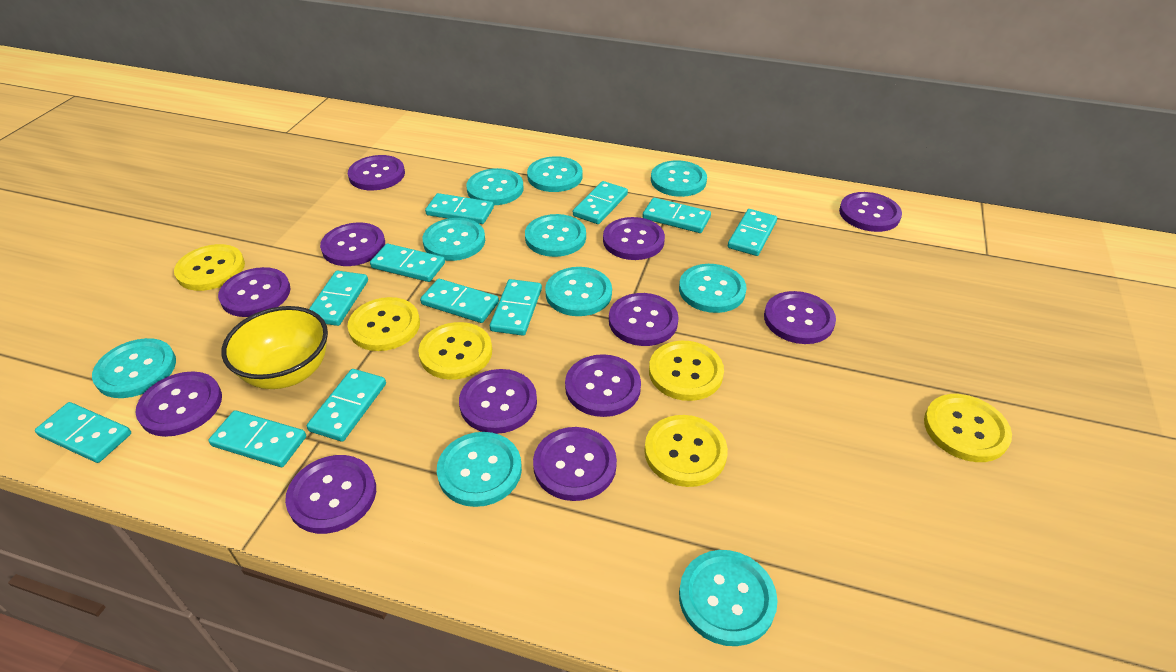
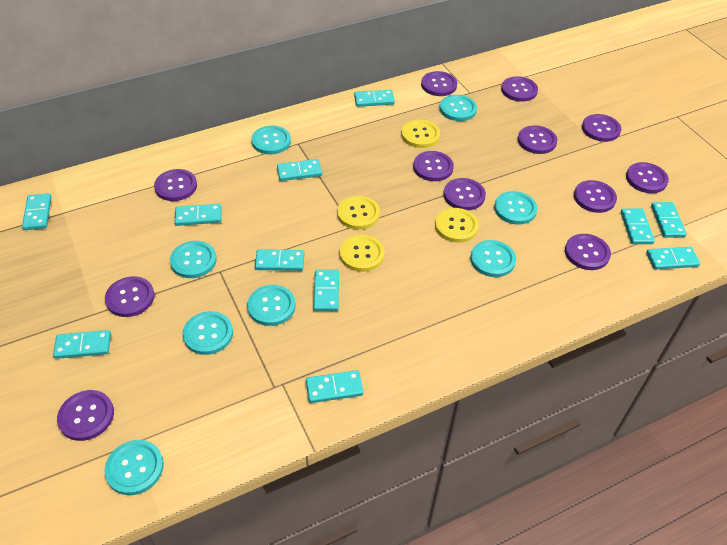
turquoise button: 10 -> 8
yellow bowl: 1 -> 0
yellow button: 6 -> 4

